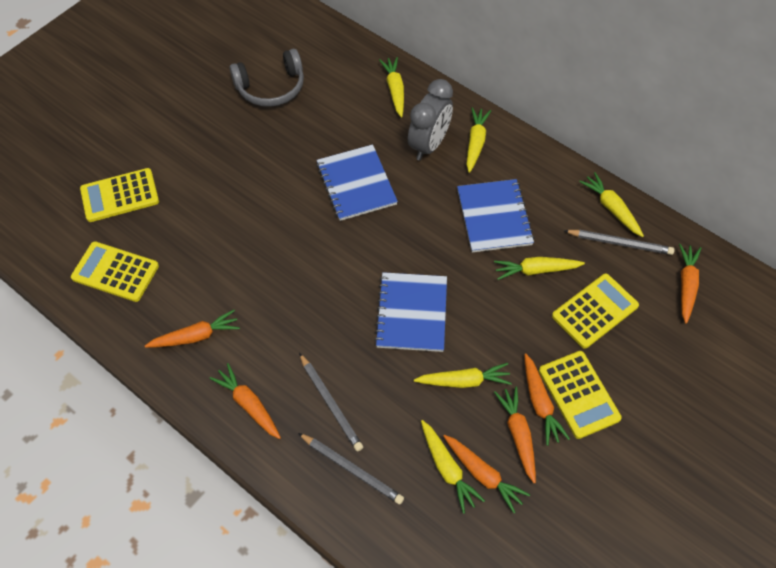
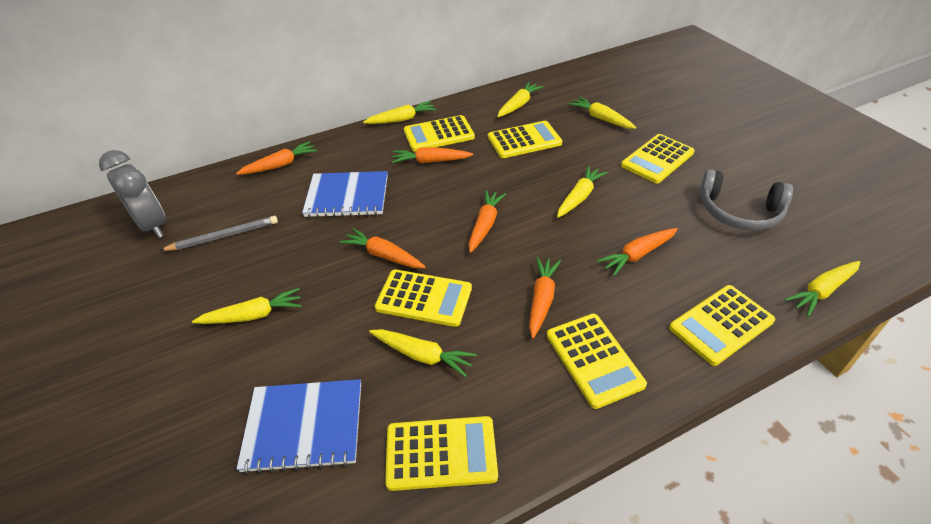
blue notebook: 3 -> 2
grey pencil: 3 -> 1
yellow calculator: 4 -> 7
yellow carrot: 6 -> 7

